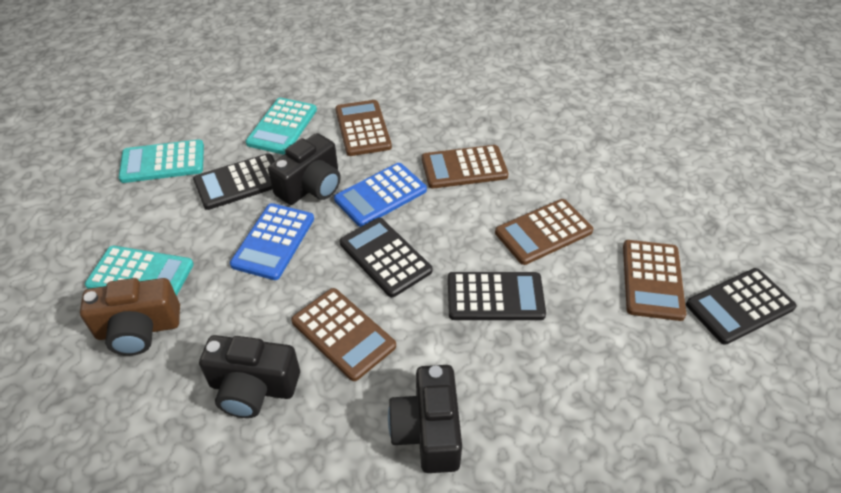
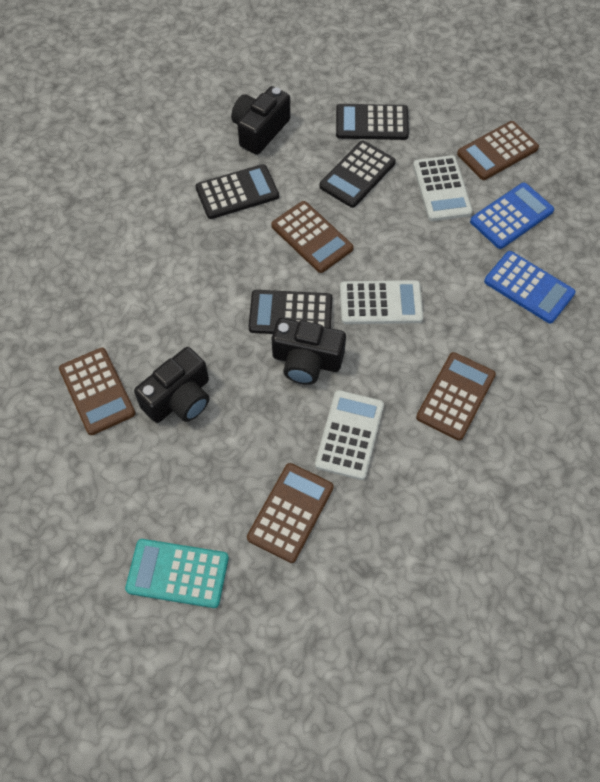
brown camera: 1 -> 0
turquoise calculator: 3 -> 1
white calculator: 0 -> 3

